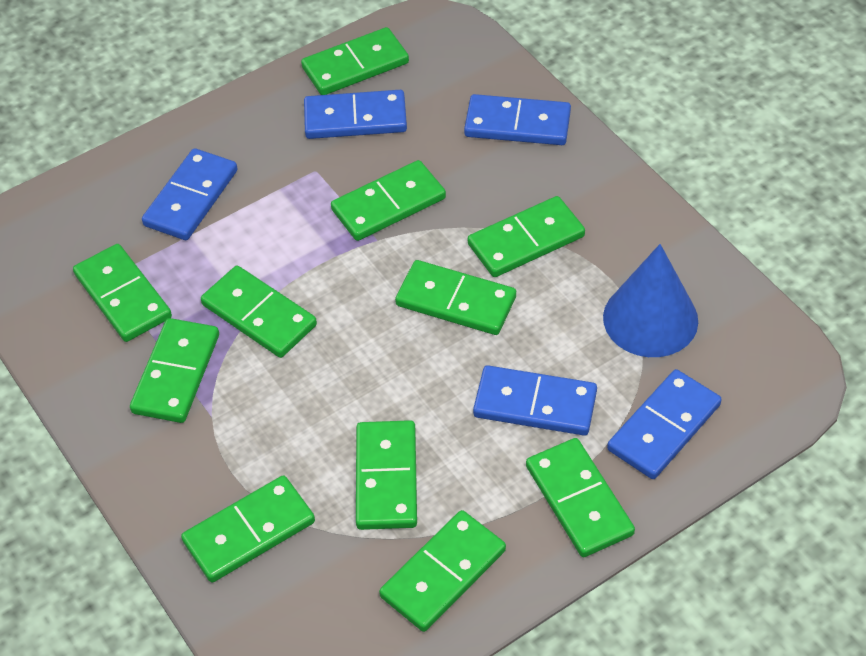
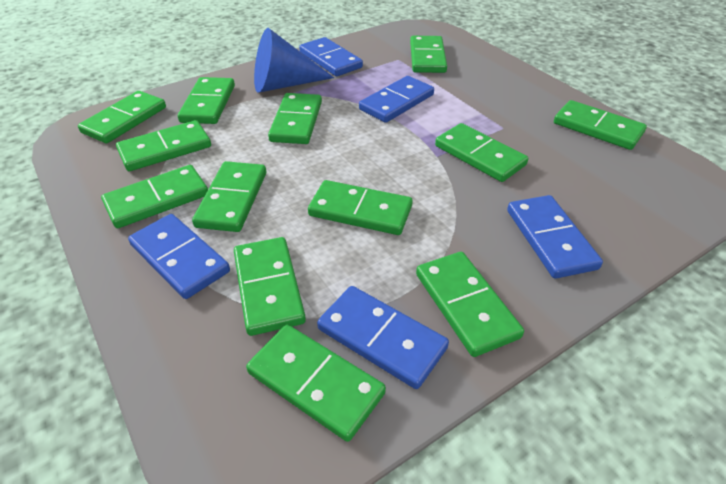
green domino: 11 -> 13

